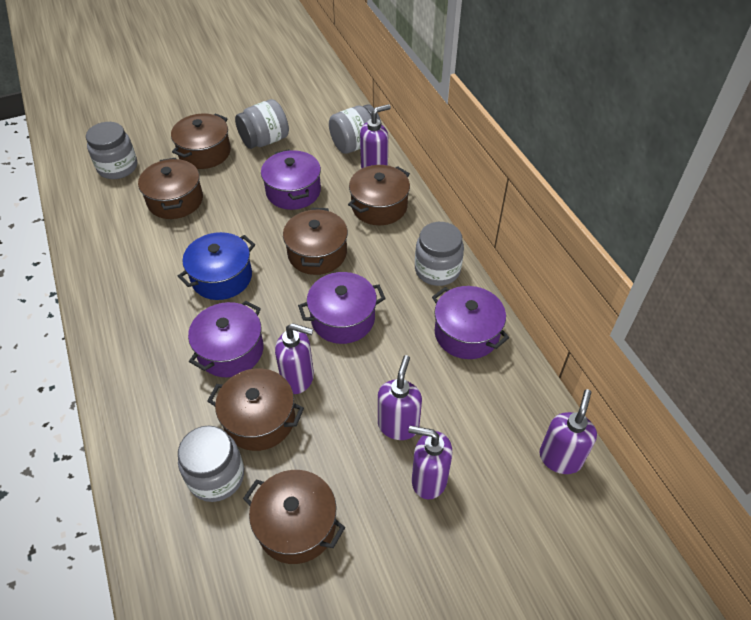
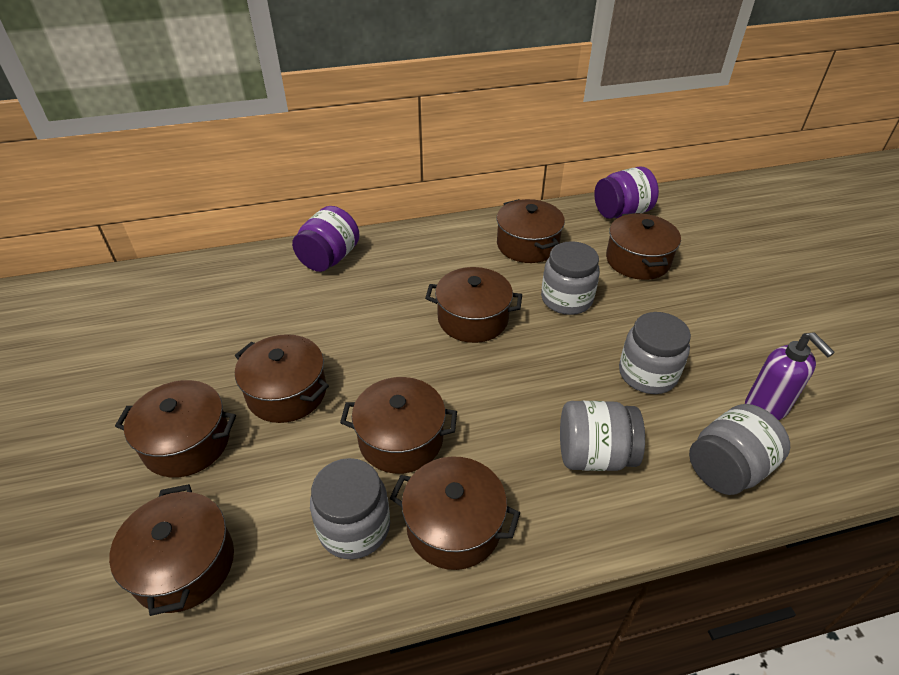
blue pot: 1 -> 0
brown pot: 6 -> 8
purple jar: 0 -> 2
purple pot: 4 -> 0
purple soap dispenser: 5 -> 1

